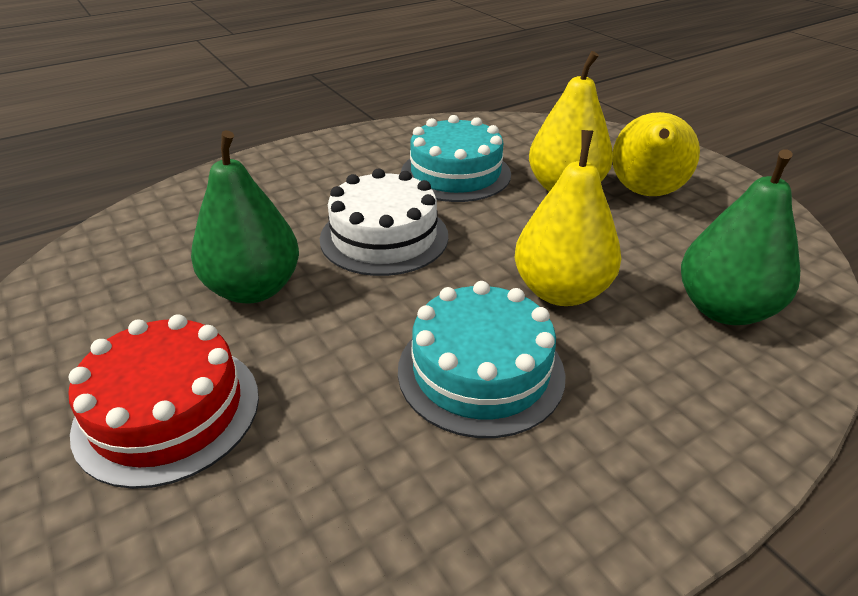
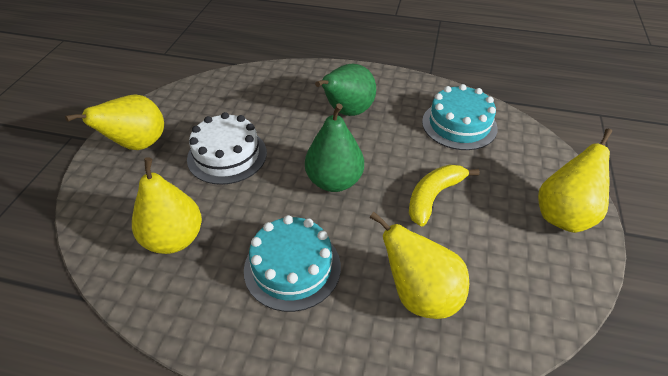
red cake: 1 -> 0
yellow banana: 0 -> 1
yellow pear: 3 -> 4

